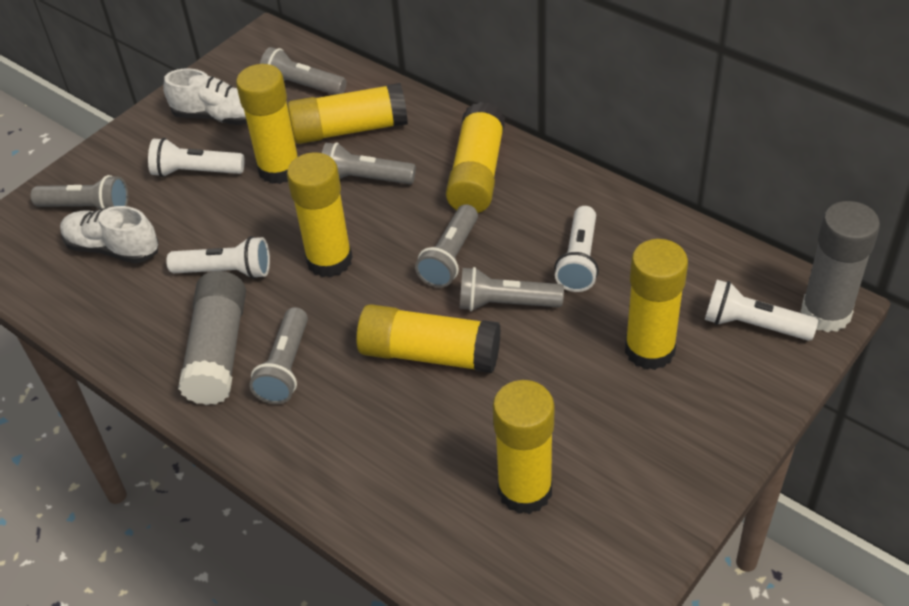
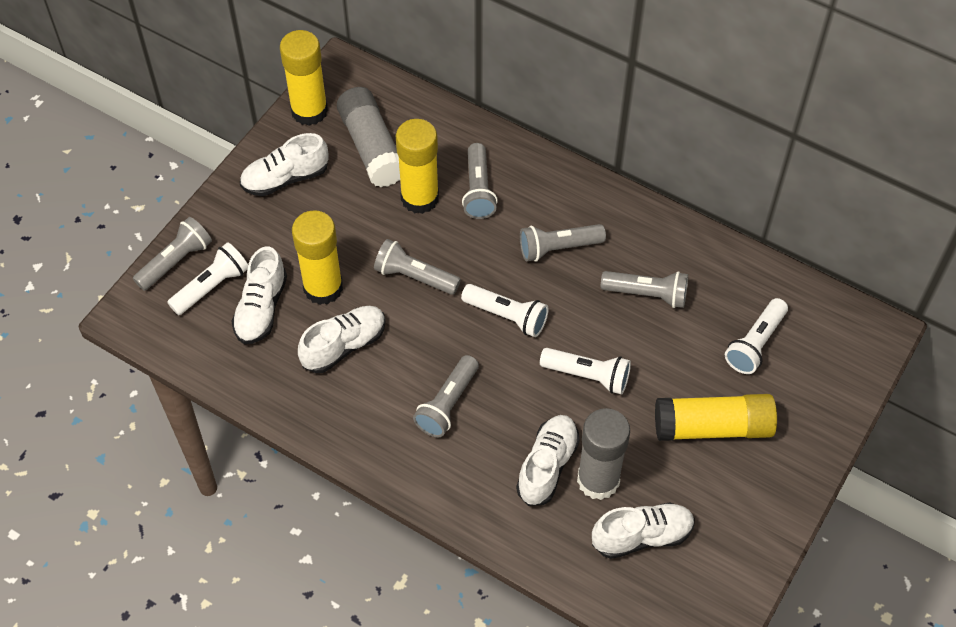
white shoe: 2 -> 5
yellow glue stick: 7 -> 4

